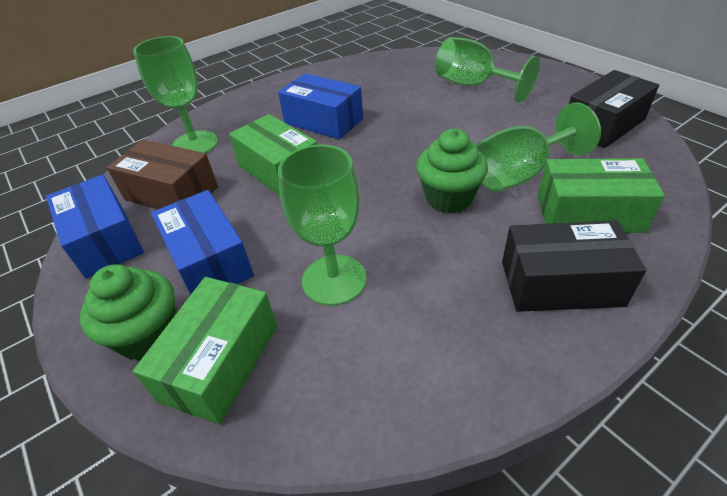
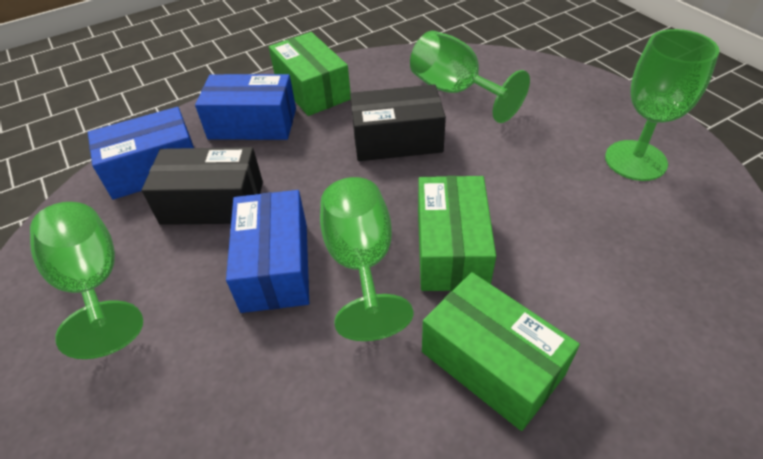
brown box: 1 -> 0
green cupcake: 2 -> 0

